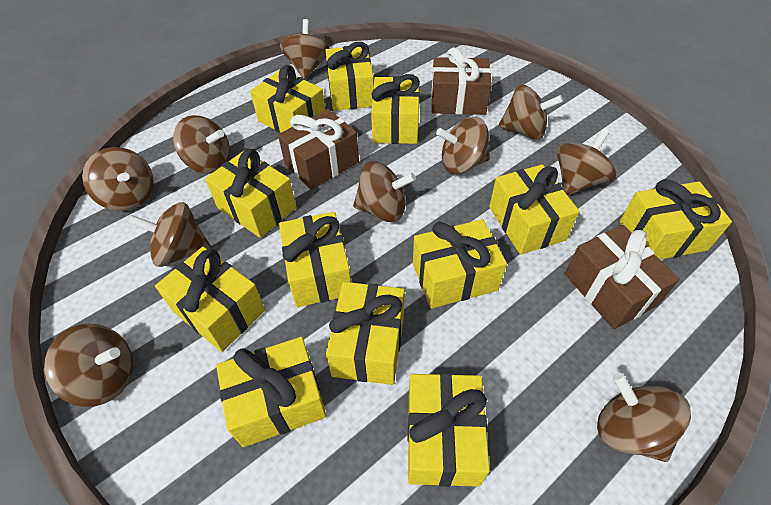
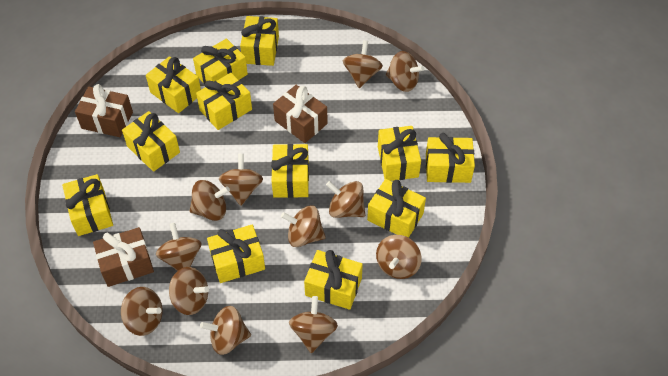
brown spinning top: 10 -> 12

